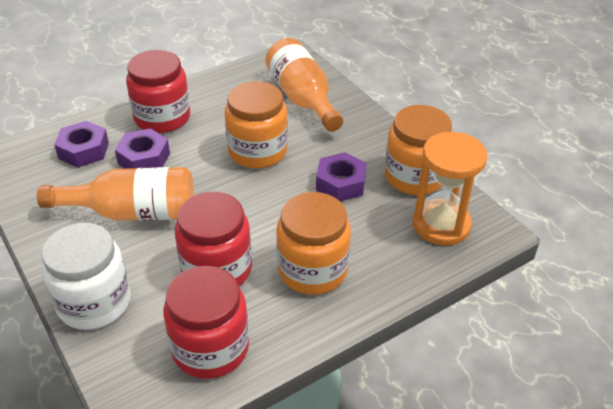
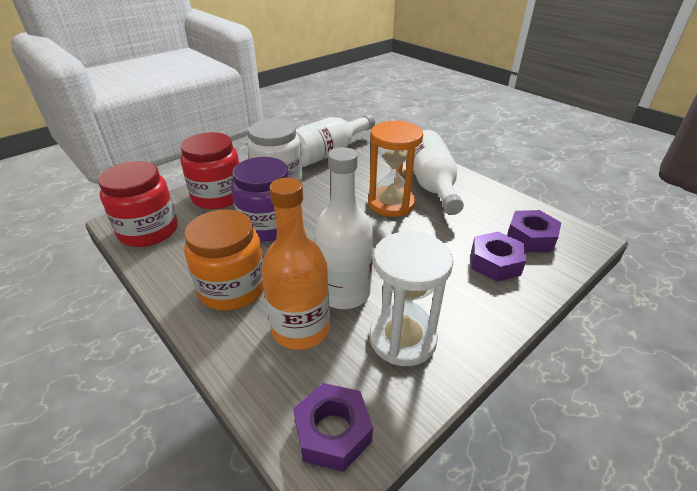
orange bottle: 2 -> 1
orange jar: 3 -> 1
purple jar: 0 -> 1
red jar: 3 -> 2
white bottle: 0 -> 3
white hourglass: 0 -> 1

